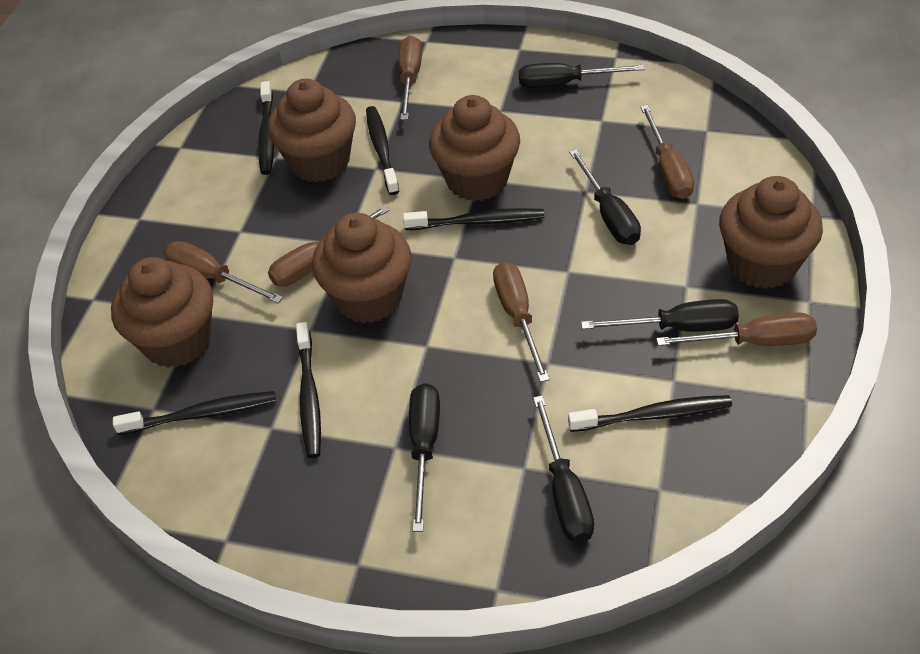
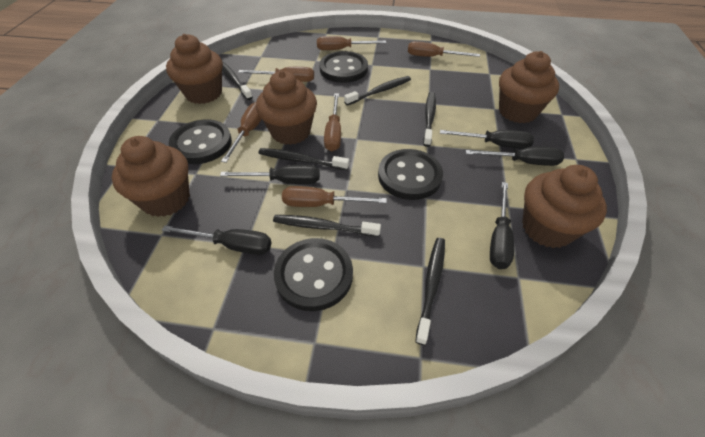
black button: 0 -> 4

